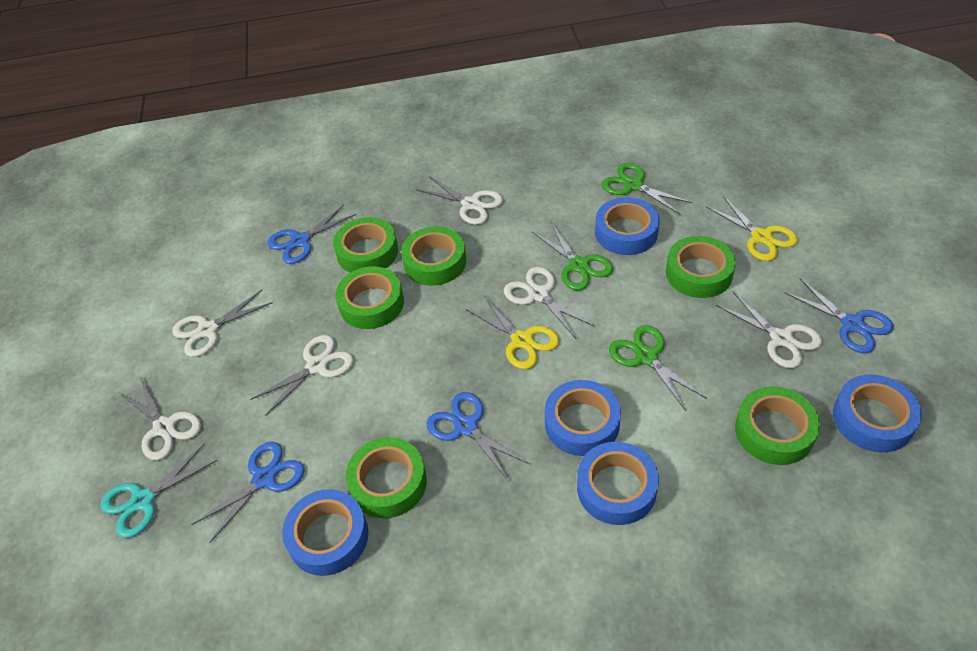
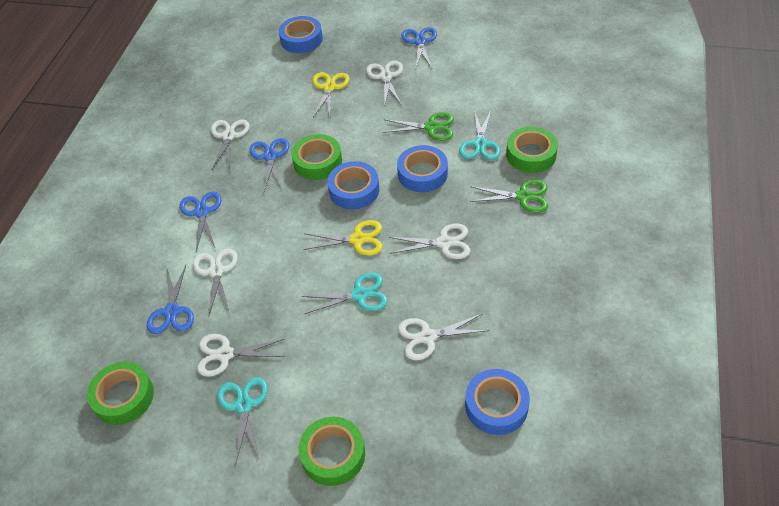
blue tape: 5 -> 4
green scissors: 3 -> 2
green tape: 6 -> 4
turquoise scissors: 1 -> 3

